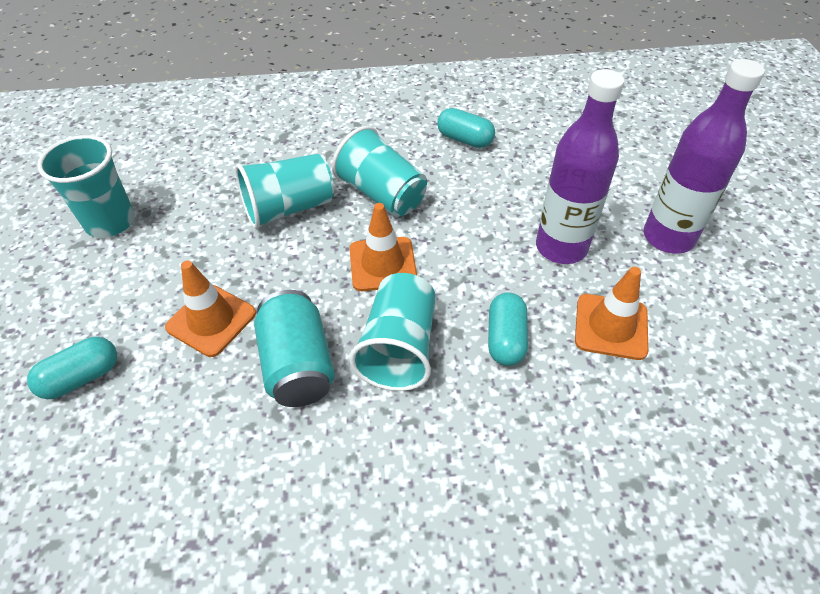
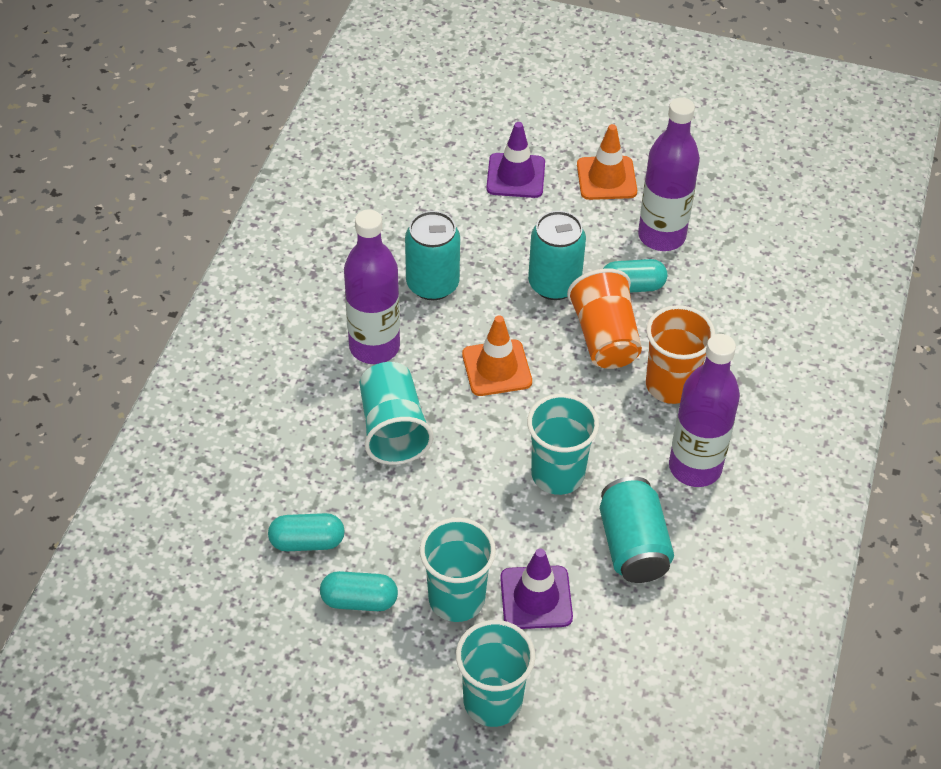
orange cup: 0 -> 2
orange traffic cone: 3 -> 2
purple bottle: 2 -> 3
purple traffic cone: 0 -> 2
turquoise can: 1 -> 3

